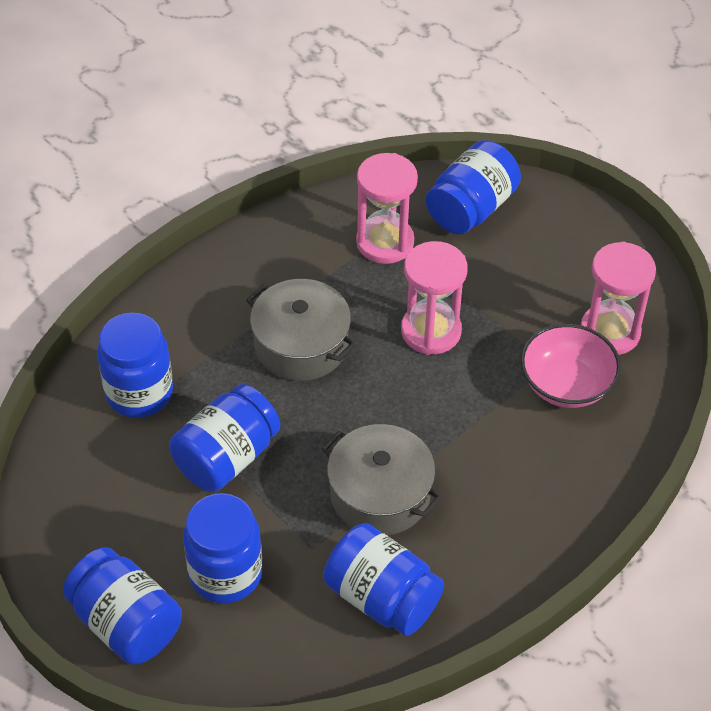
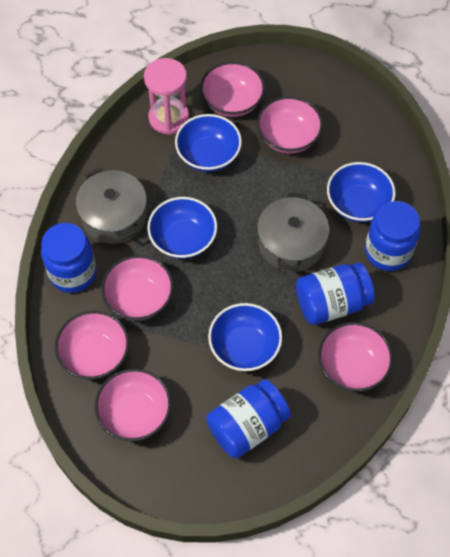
blue bowl: 0 -> 4
blue jar: 6 -> 4
pink bowl: 1 -> 6
pink hourglass: 3 -> 1

